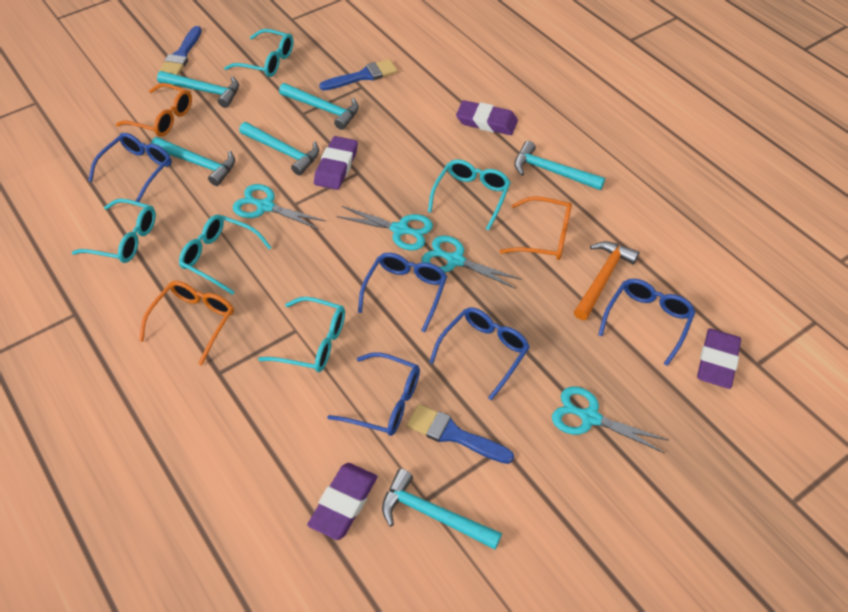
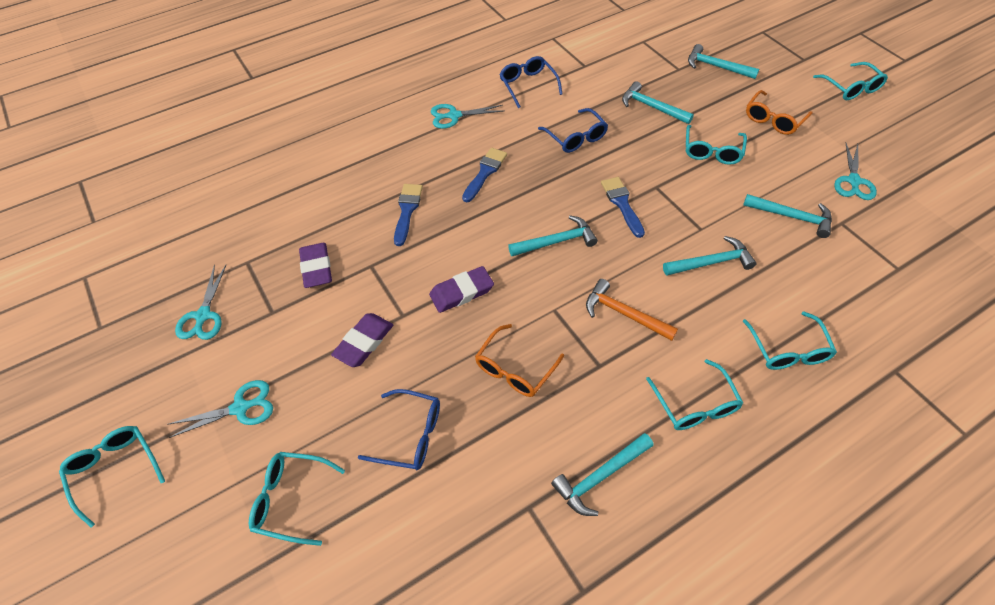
blue glasses: 5 -> 3
orange glasses: 3 -> 2
purple eraser: 4 -> 3
turquoise glasses: 5 -> 6

